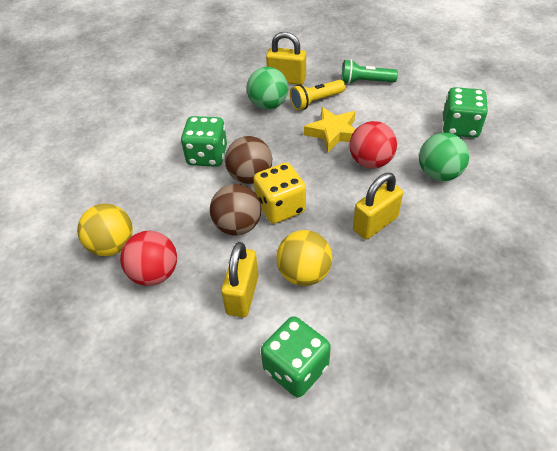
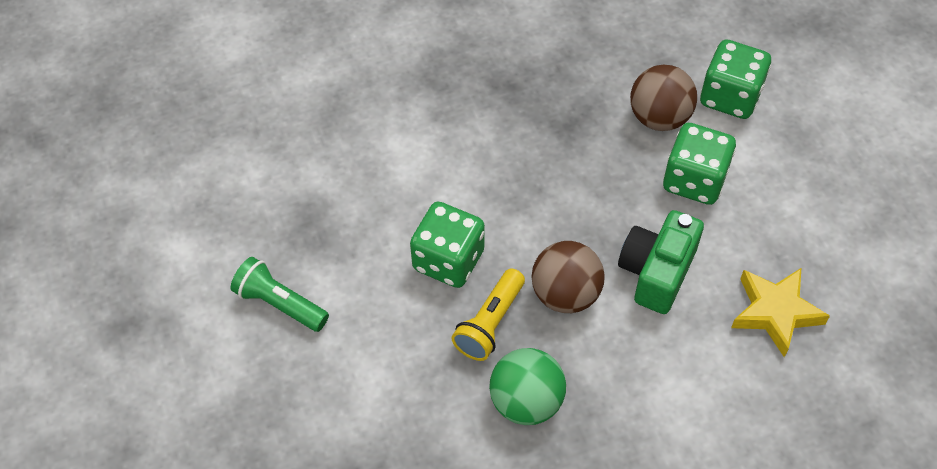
green ball: 2 -> 1
green camera: 0 -> 1
red ball: 2 -> 0
yellow ball: 2 -> 0
yellow dice: 1 -> 0
yellow padlock: 3 -> 0

